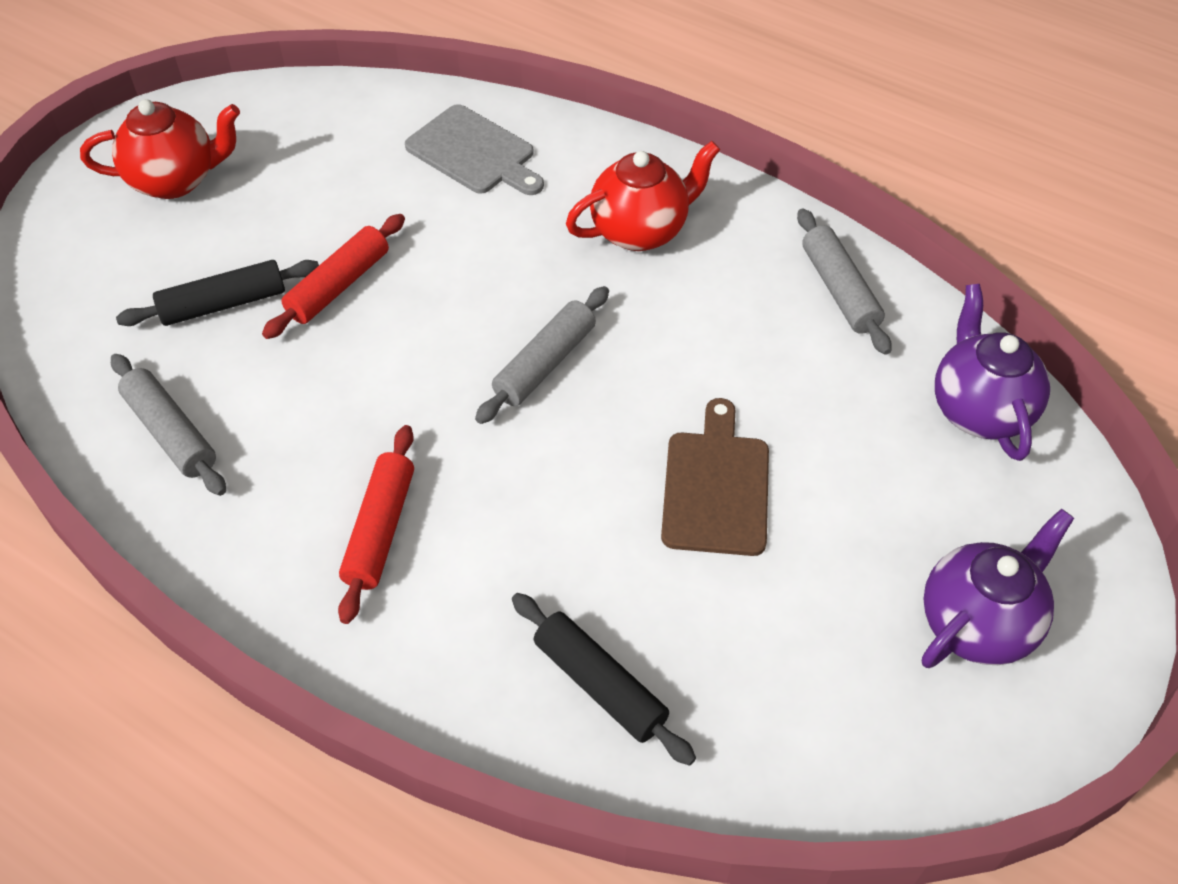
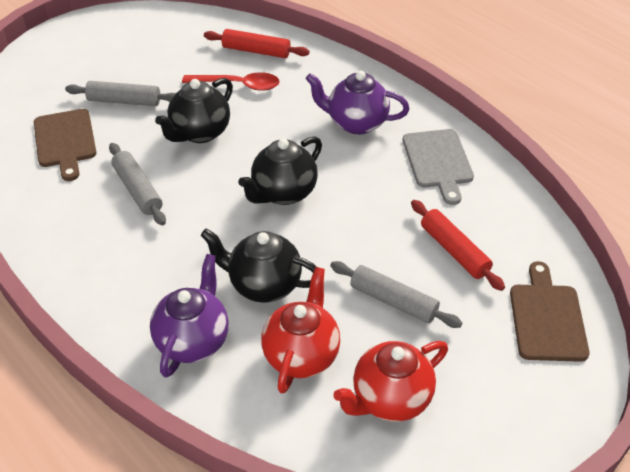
black rolling pin: 2 -> 0
black teapot: 0 -> 3
brown cutting board: 1 -> 2
red spoon: 0 -> 1

